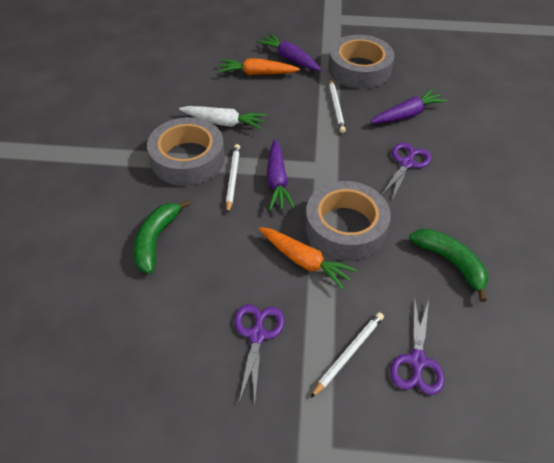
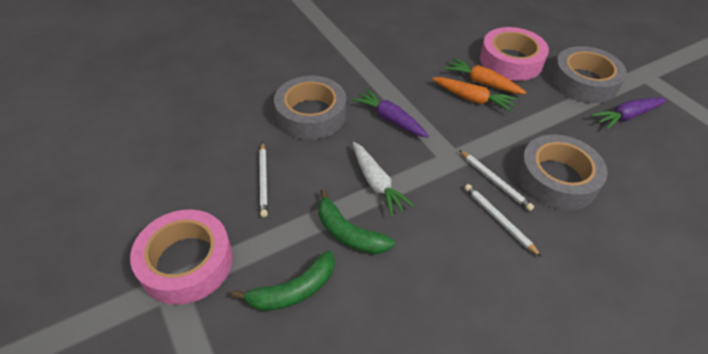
pink tape: 0 -> 2
purple carrot: 3 -> 2
purple scissors: 3 -> 0

